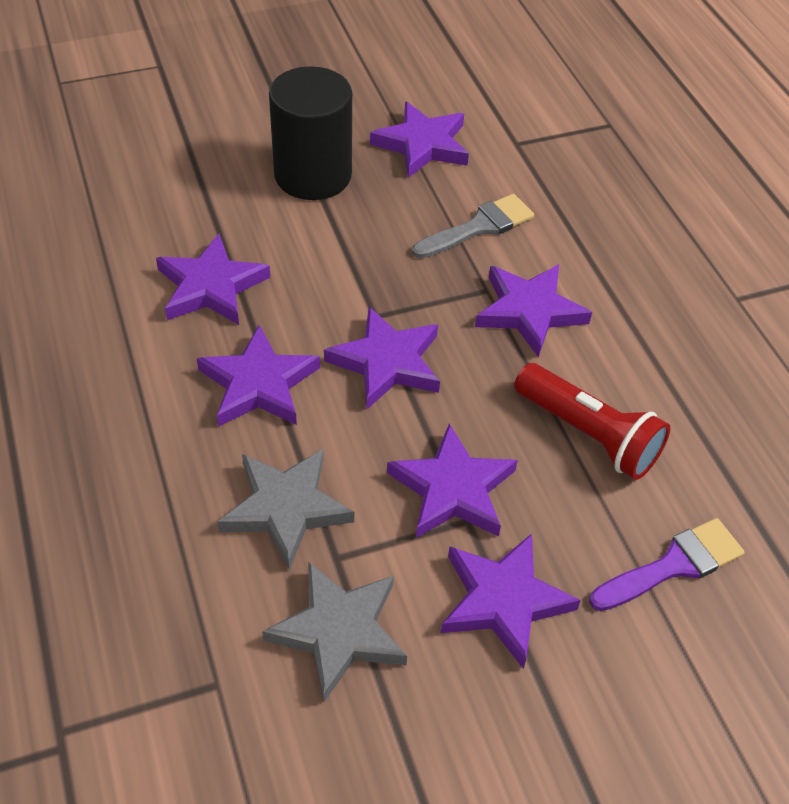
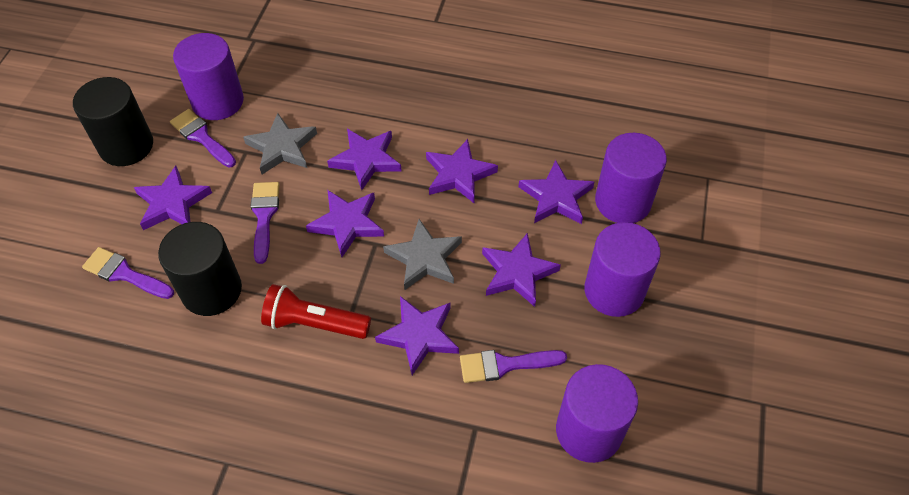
black cylinder: 1 -> 2
grey brush: 1 -> 0
purple brush: 1 -> 4
purple cylinder: 0 -> 4

